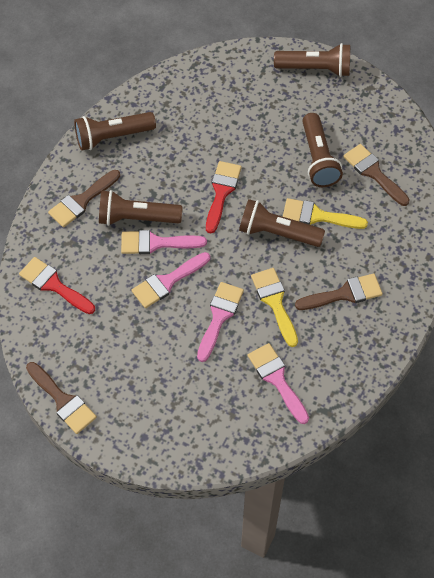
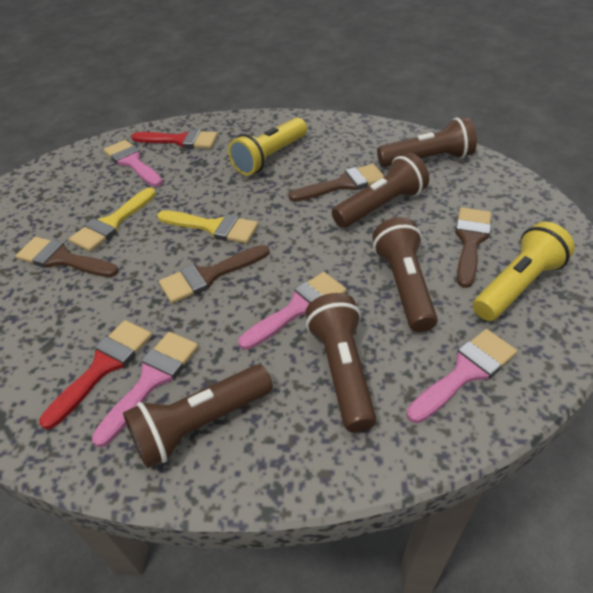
yellow flashlight: 0 -> 2

